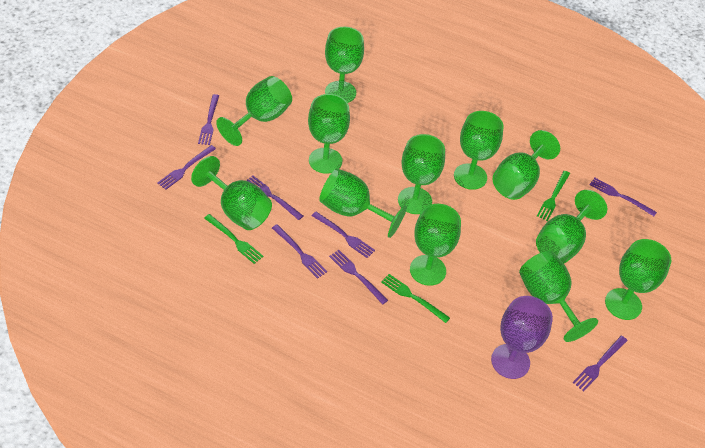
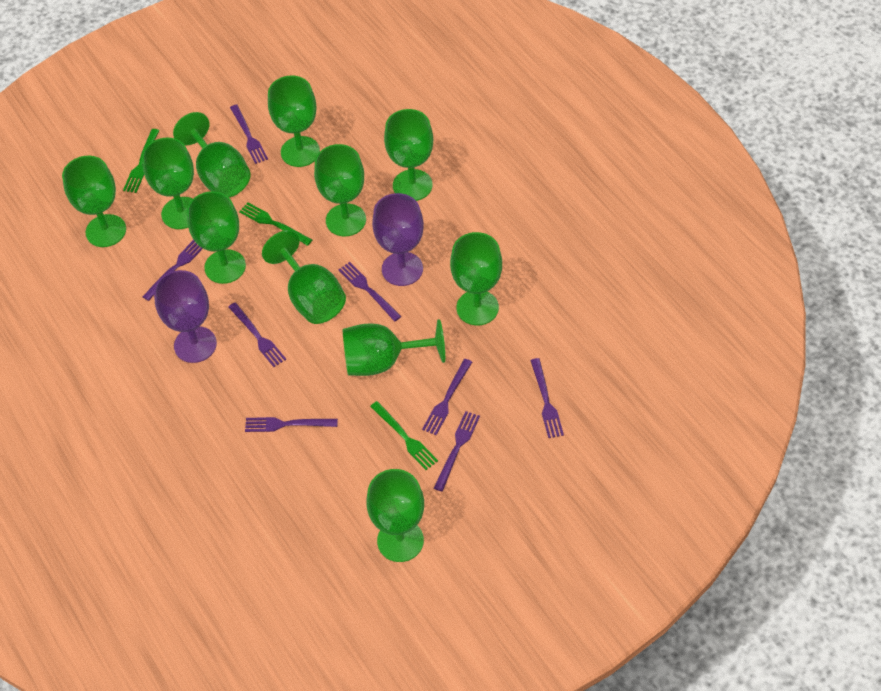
green goblet: 12 -> 11
purple goblet: 1 -> 2

